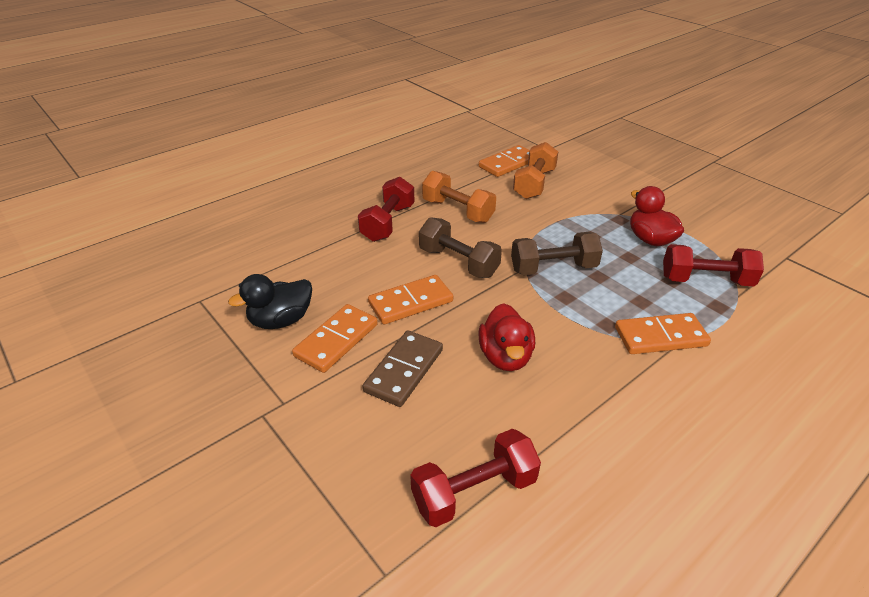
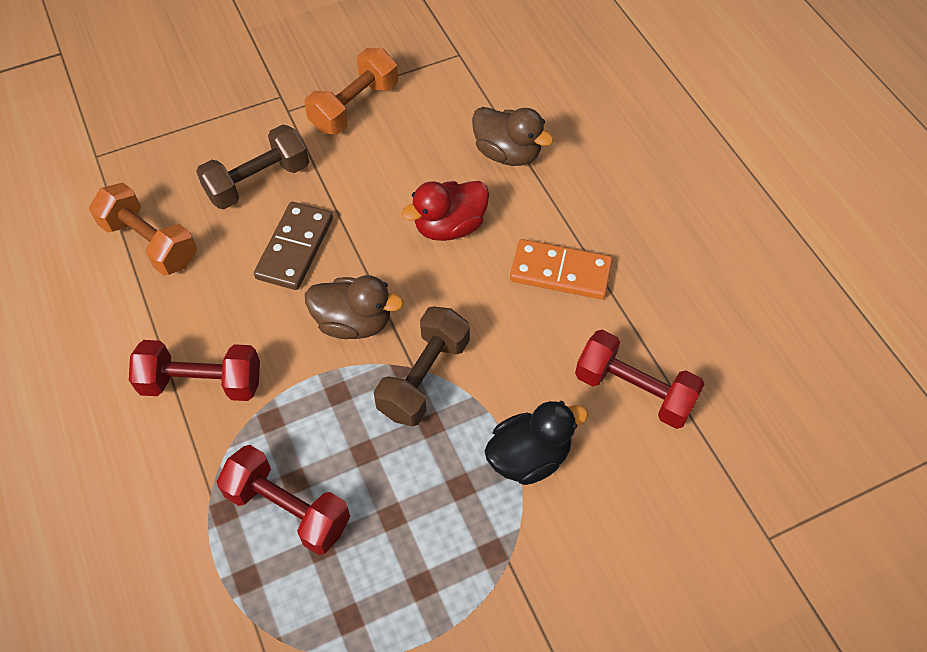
brown duck: 0 -> 2
orange domino: 4 -> 1
red duck: 2 -> 1

